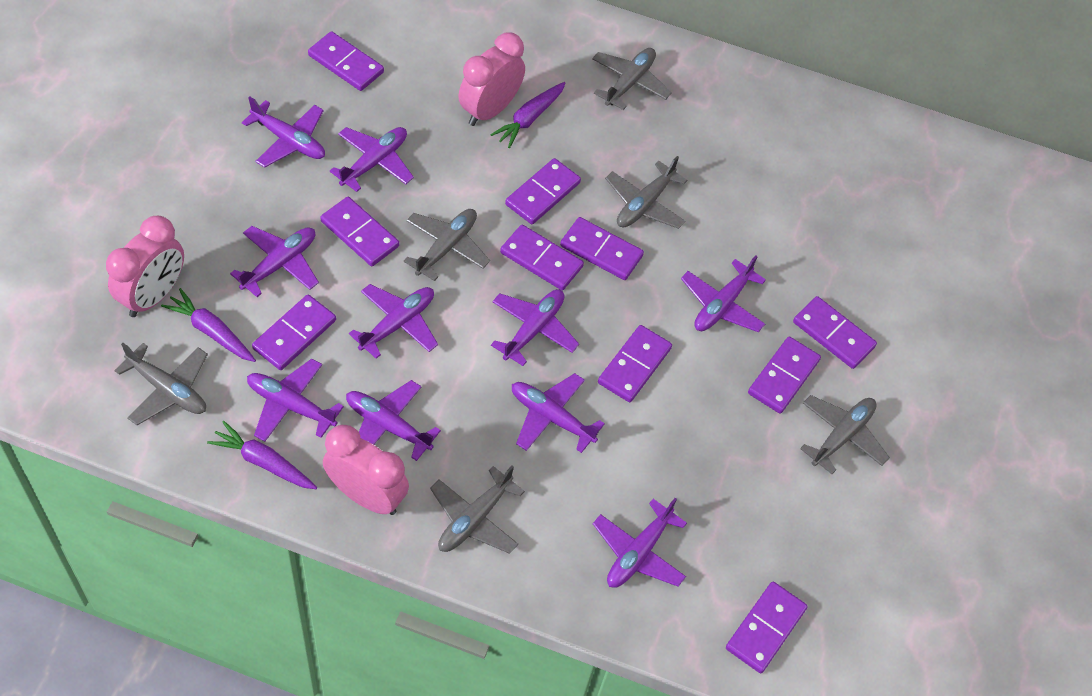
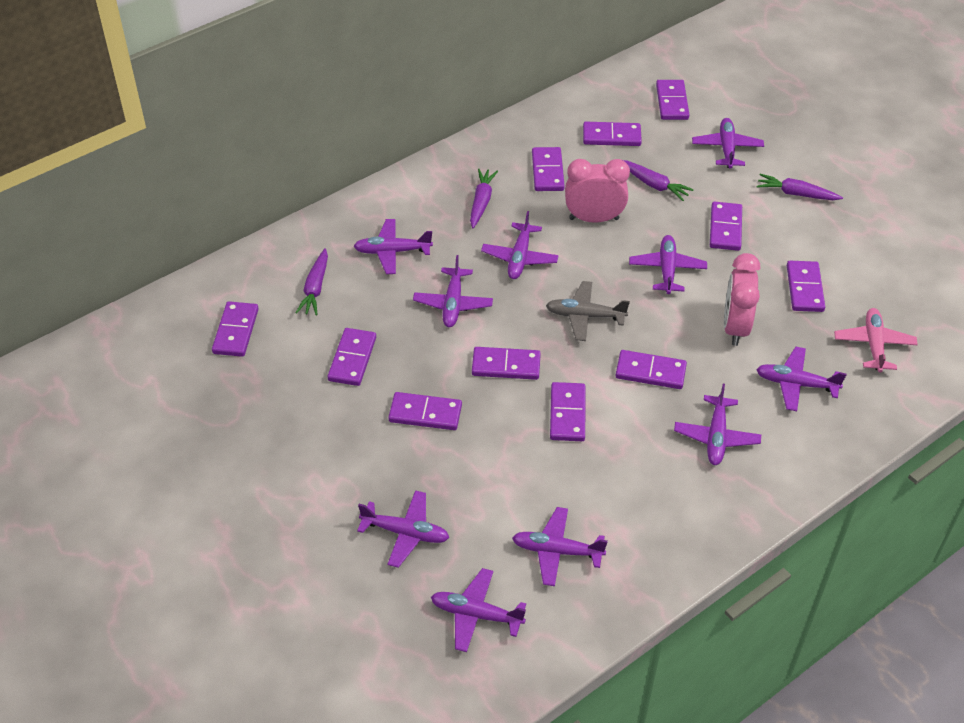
grey plane: 6 -> 1
pink clock: 3 -> 2
pink plane: 0 -> 1
purple carrot: 3 -> 4
purple domino: 10 -> 11

